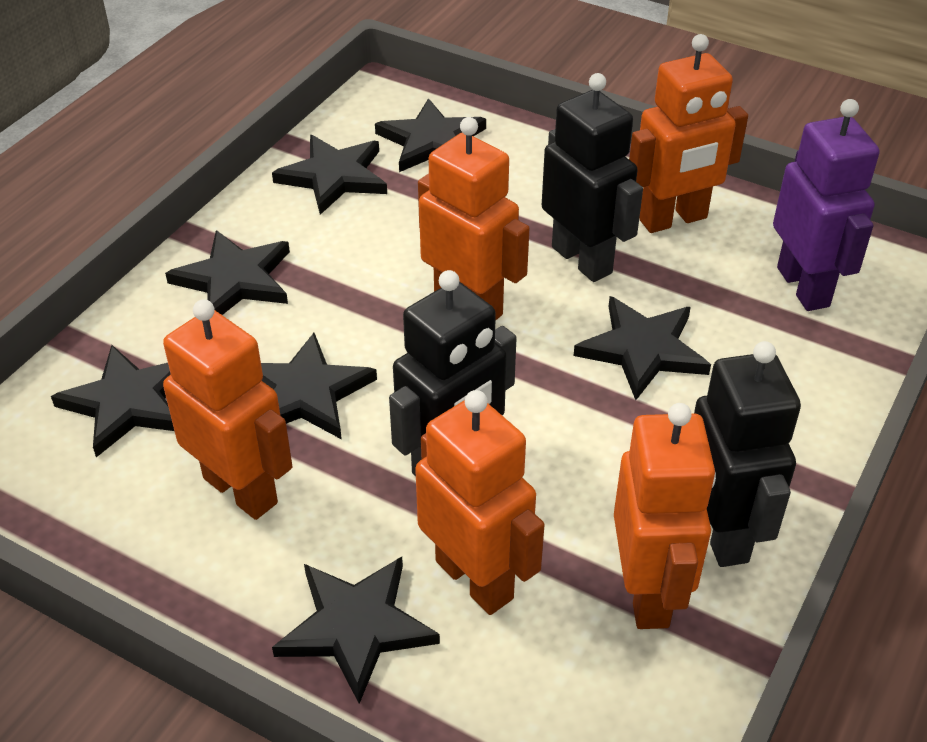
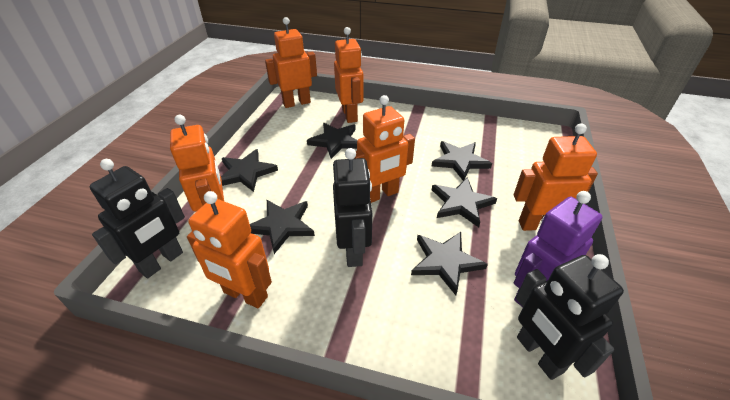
black star: 7 -> 6
orange robot: 5 -> 6

